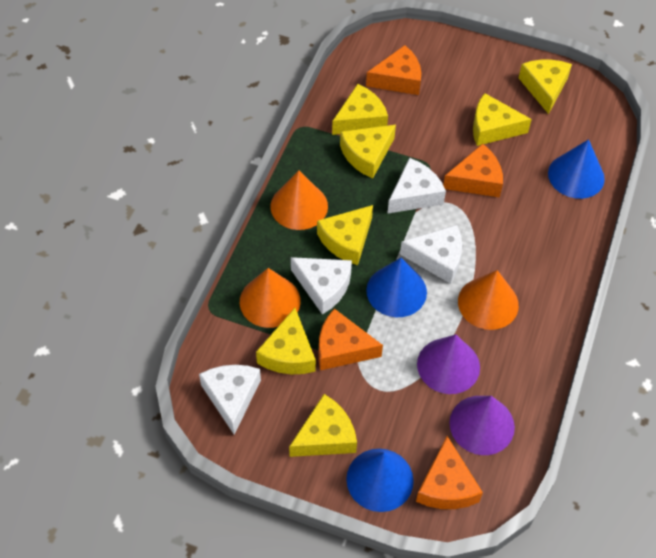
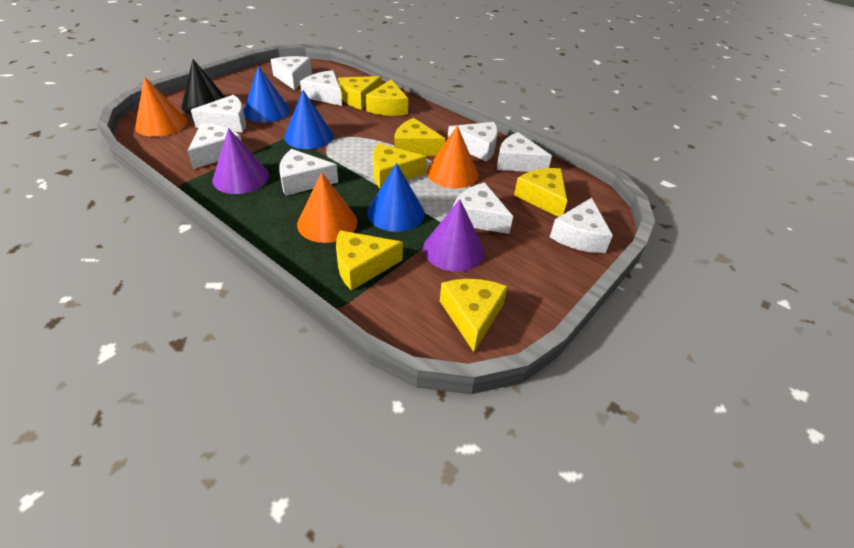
black cone: 0 -> 1
orange cheese: 4 -> 0
white cheese: 4 -> 9

